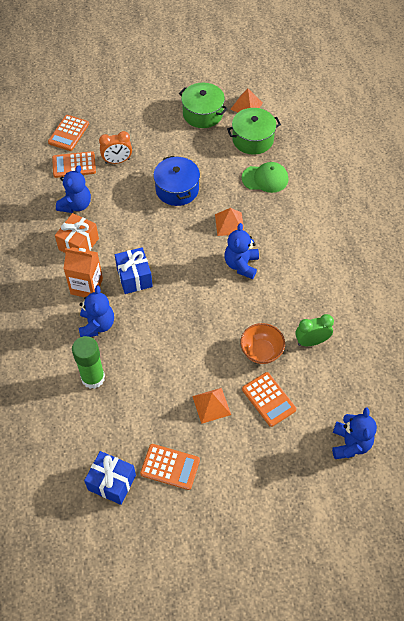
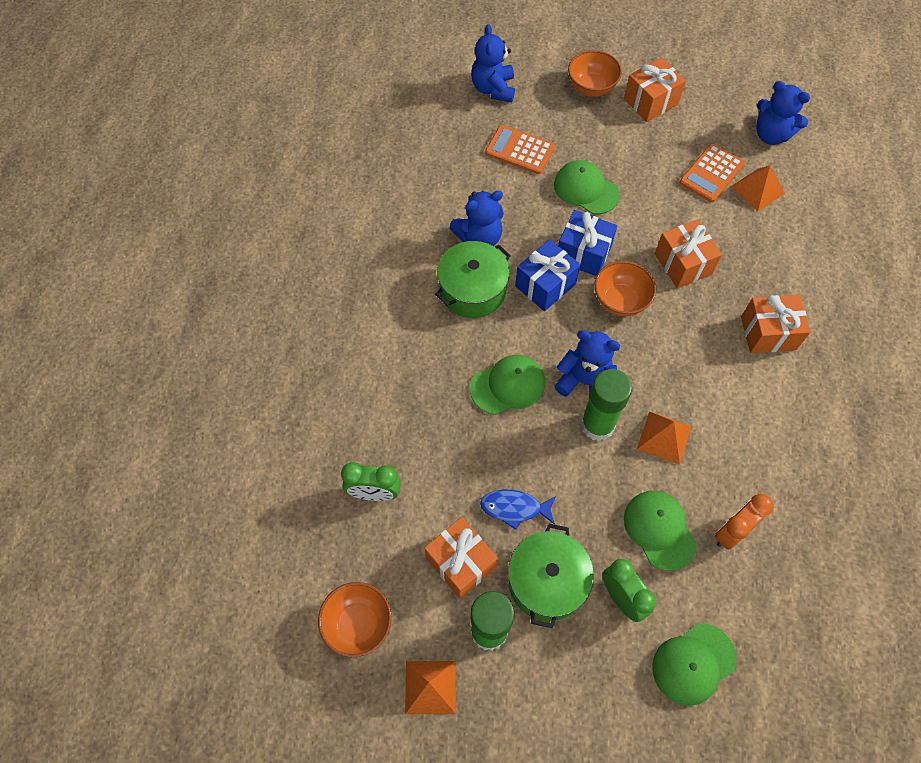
blue fish: 0 -> 1
blue pot: 1 -> 0
green cap: 1 -> 4
green clock: 1 -> 2
green glue stick: 1 -> 2
orange bowl: 1 -> 3
orange calculator: 4 -> 2
orange carton: 1 -> 0
orange gift: 1 -> 4

